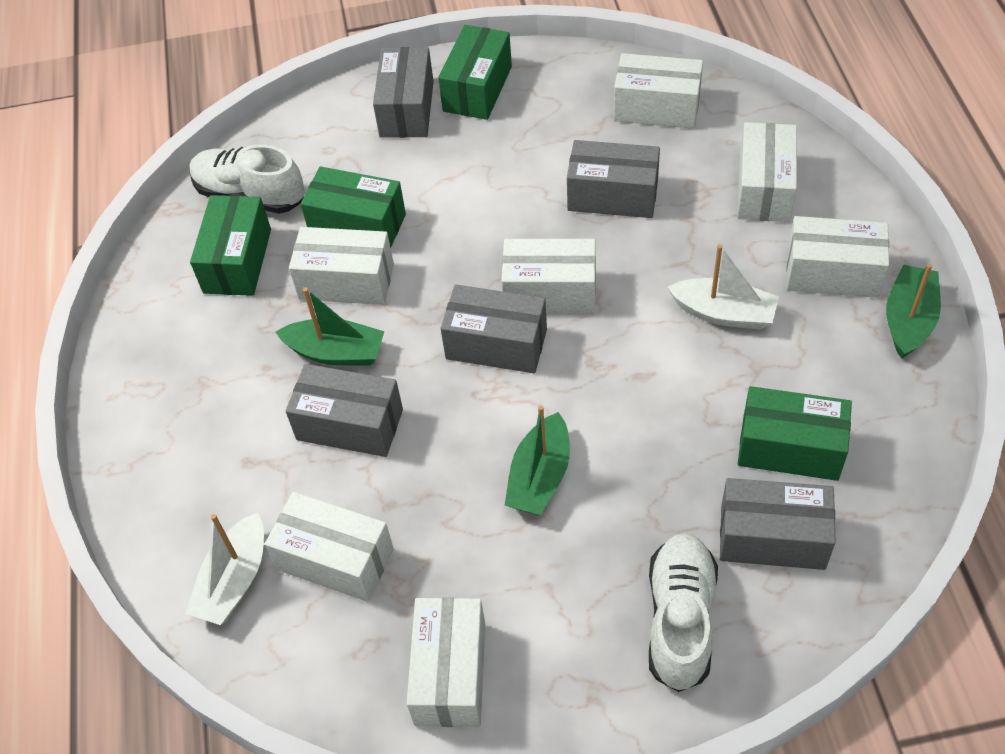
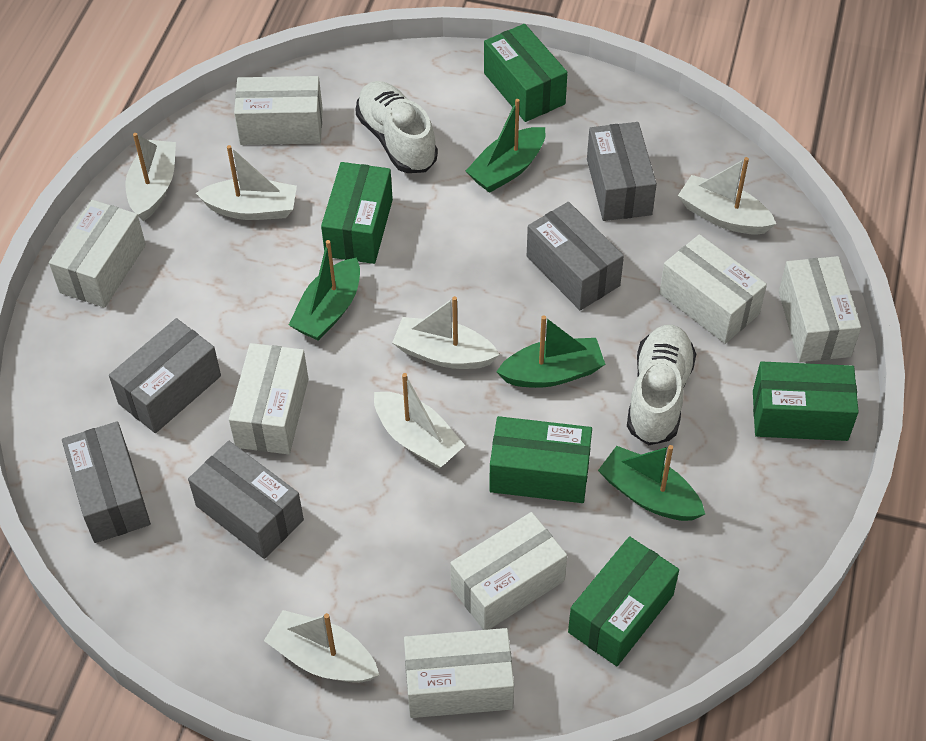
green boat: 3 -> 4
green box: 4 -> 5
white boat: 2 -> 6

